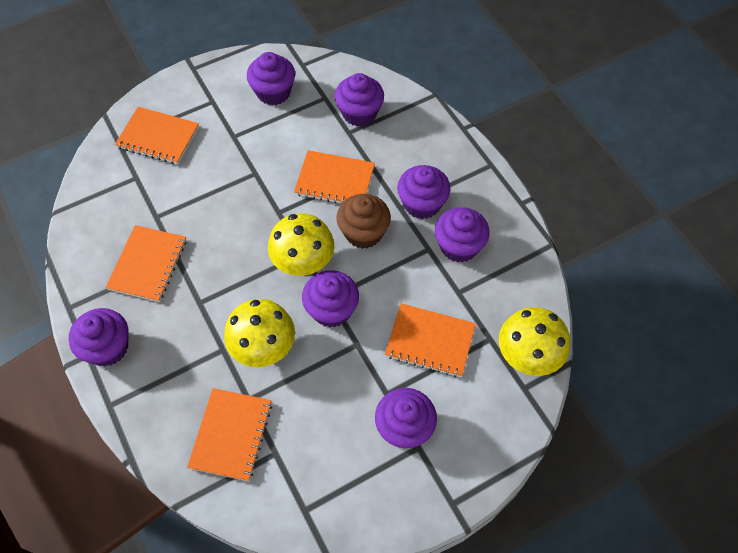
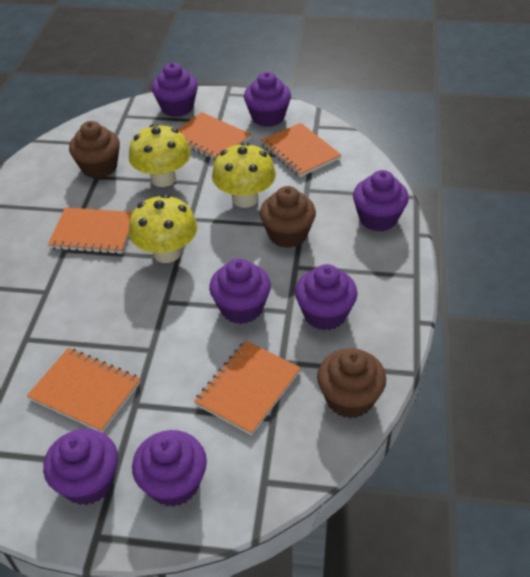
brown cupcake: 1 -> 3

